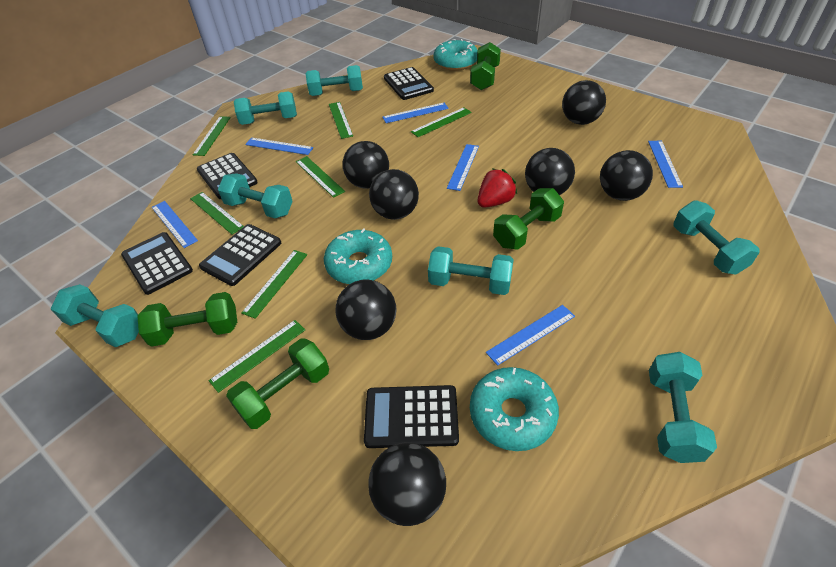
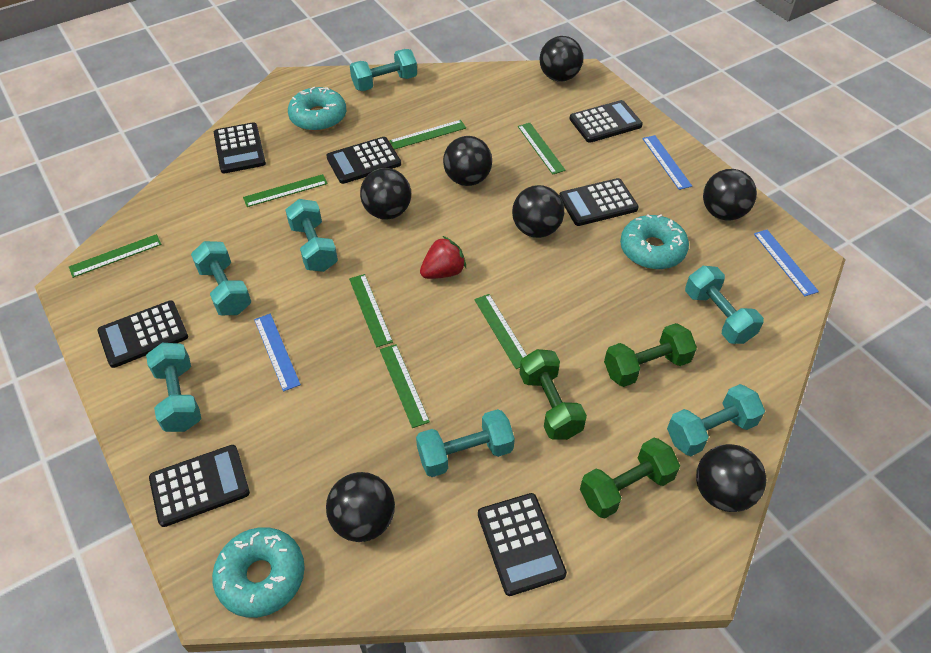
black calculator: 5 -> 7
blue ruler: 6 -> 3
green dumbbell: 4 -> 3

